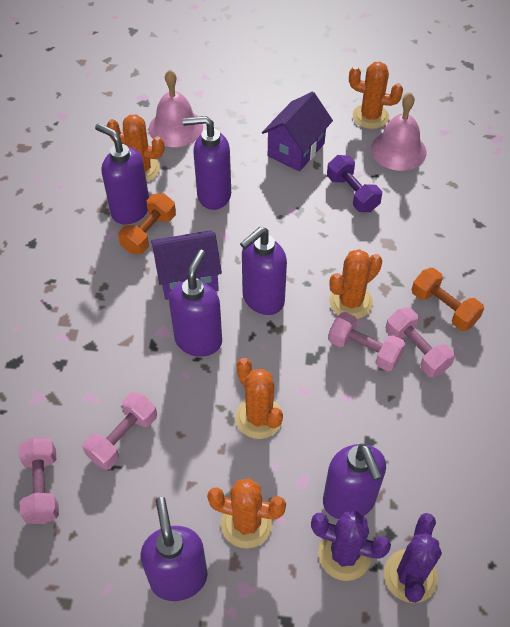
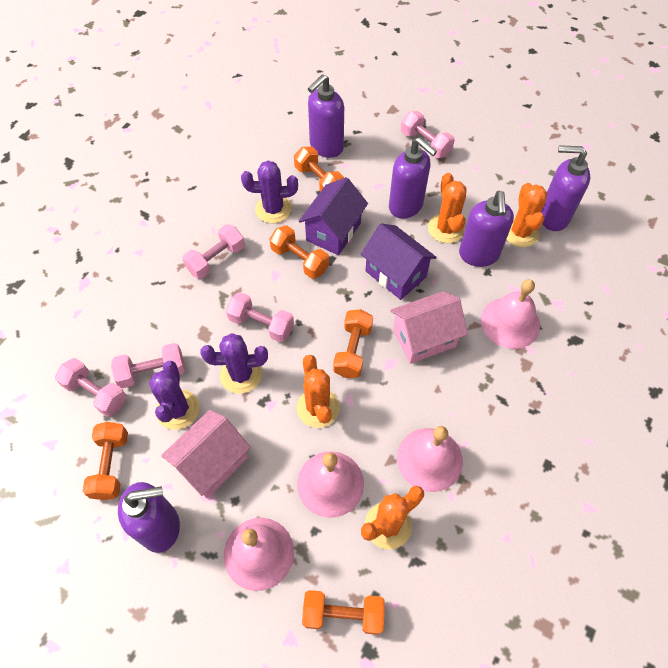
orange cactus: 5 -> 4
orange dumbbell: 2 -> 5
pink bell: 2 -> 4
pink dumbbell: 4 -> 5
pink house: 0 -> 2
purple cactus: 2 -> 3
purple dumbbell: 1 -> 0
purple soap dispenser: 6 -> 5

